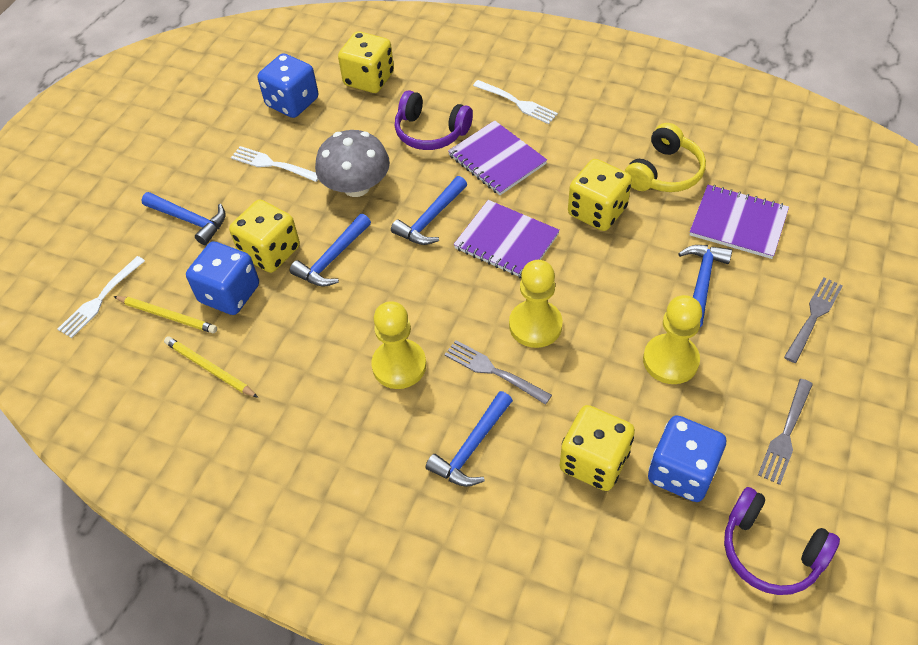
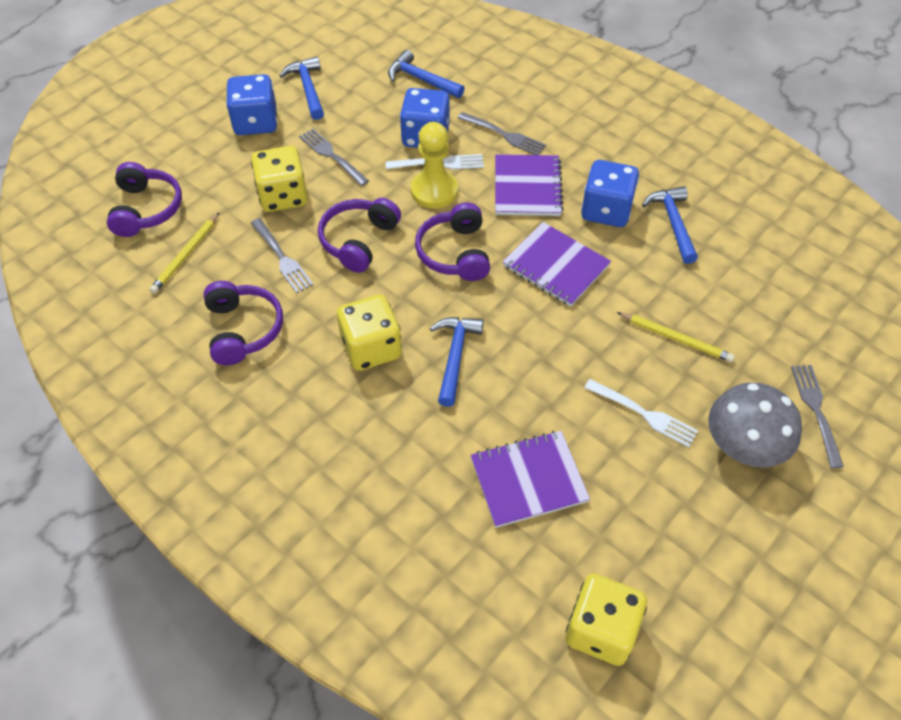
blue hammer: 5 -> 4
grey fork: 3 -> 4
purple headphones: 2 -> 4
white fork: 3 -> 2
yellow dice: 4 -> 3
yellow headphones: 1 -> 0
yellow pawn: 3 -> 1

